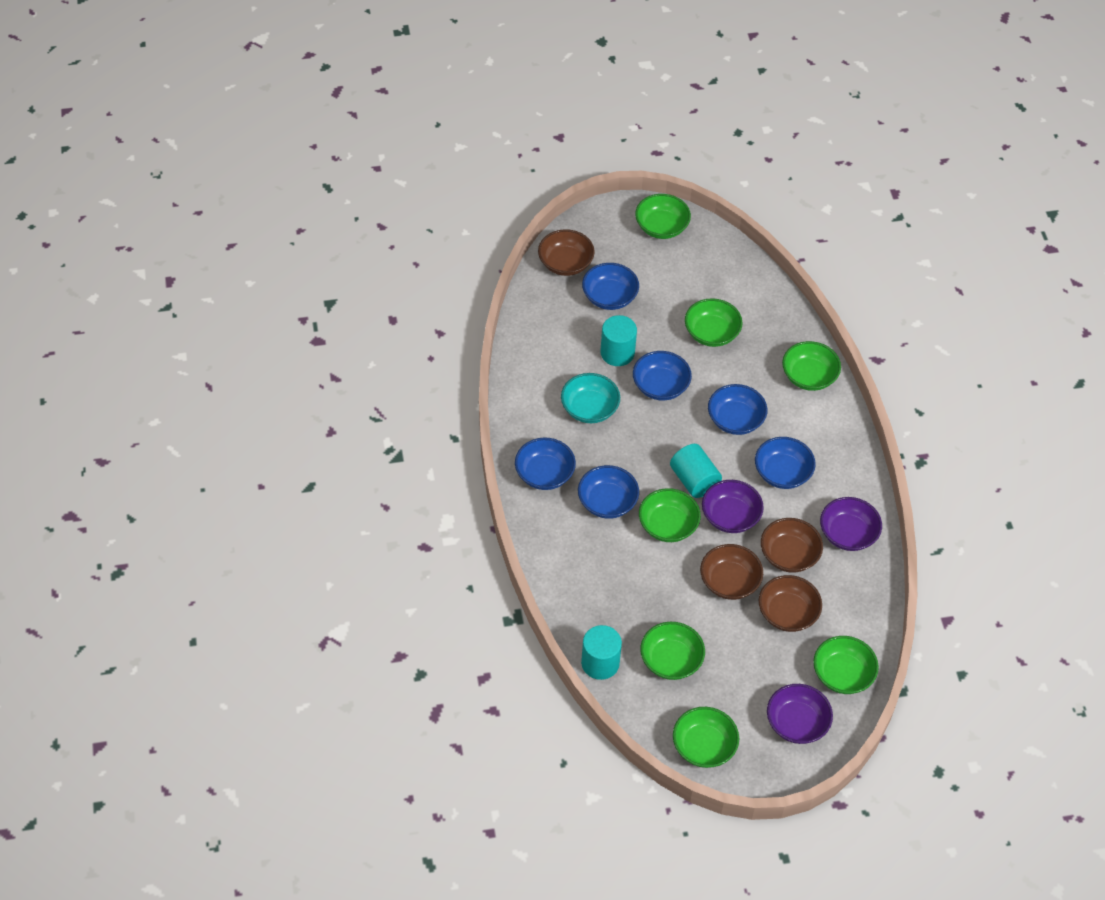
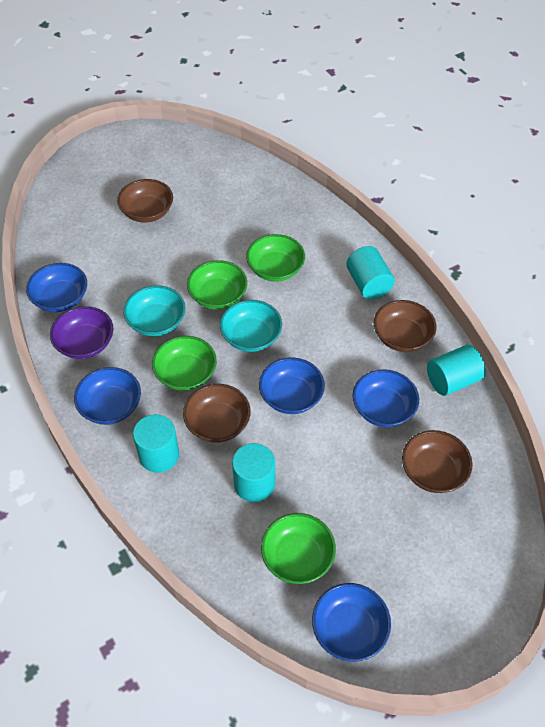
blue bowl: 6 -> 5
green bowl: 7 -> 4
purple bowl: 3 -> 1
turquoise bowl: 1 -> 2
turquoise cylinder: 3 -> 4

